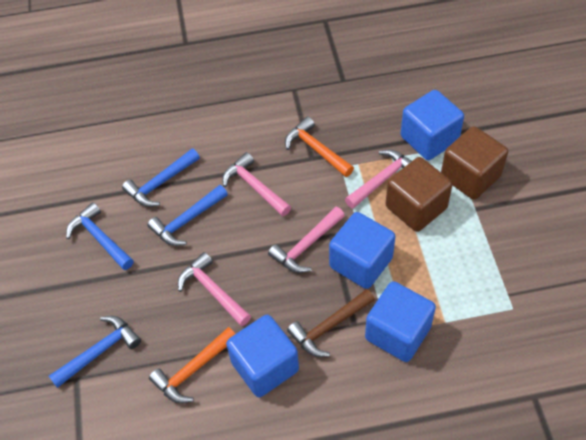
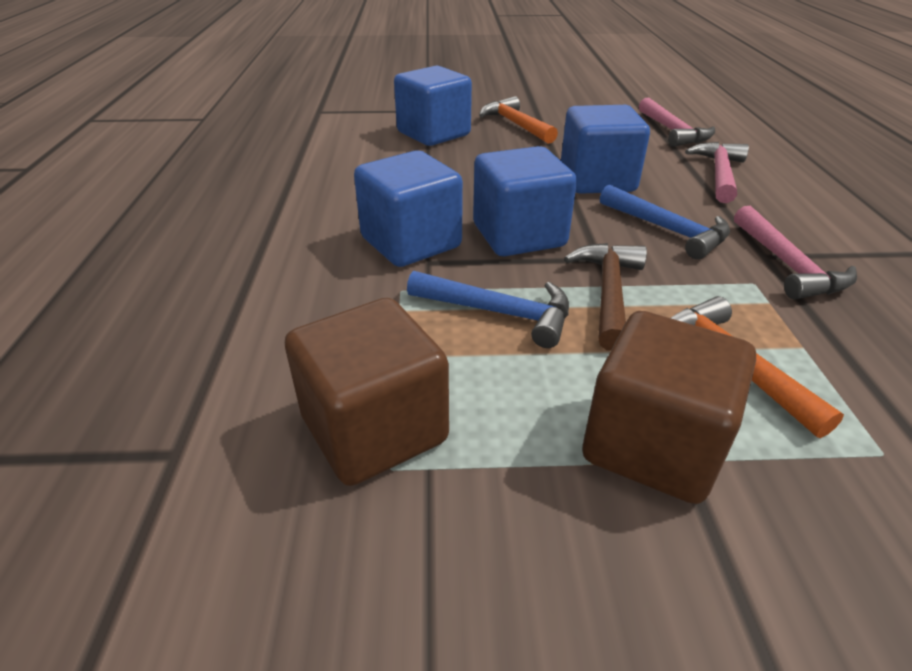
blue hammer: 4 -> 2
pink hammer: 4 -> 3

